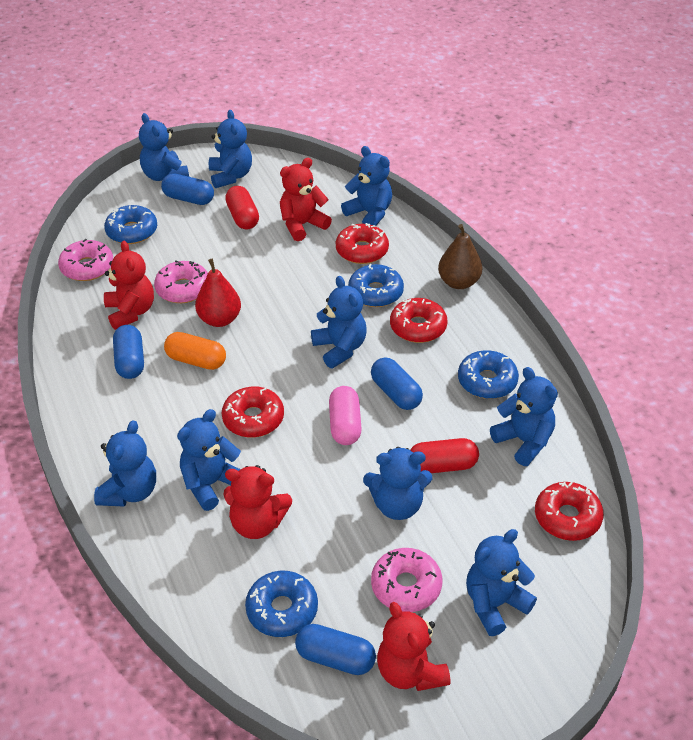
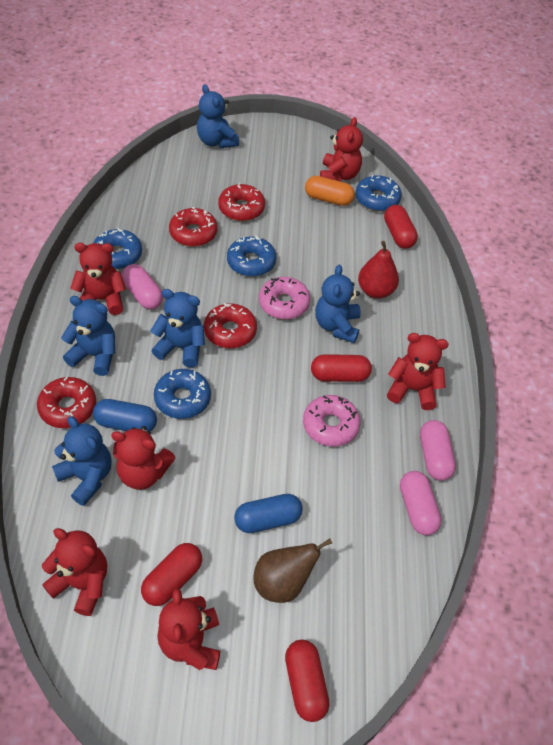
blue capsule: 4 -> 2
blue teddy bear: 9 -> 5
pink capsule: 1 -> 3
pink donut: 3 -> 2
red capsule: 2 -> 4
red teddy bear: 4 -> 6

